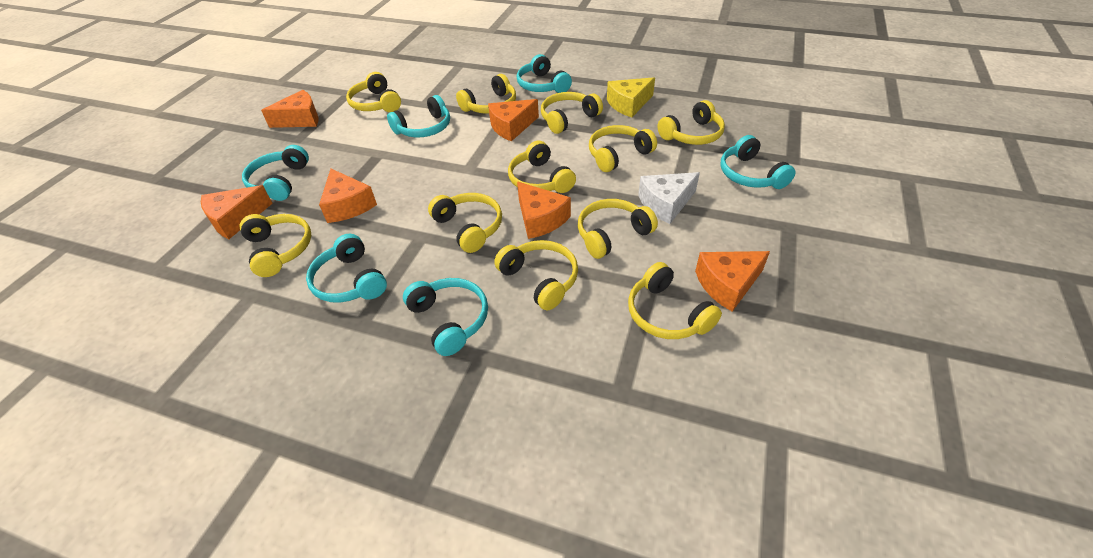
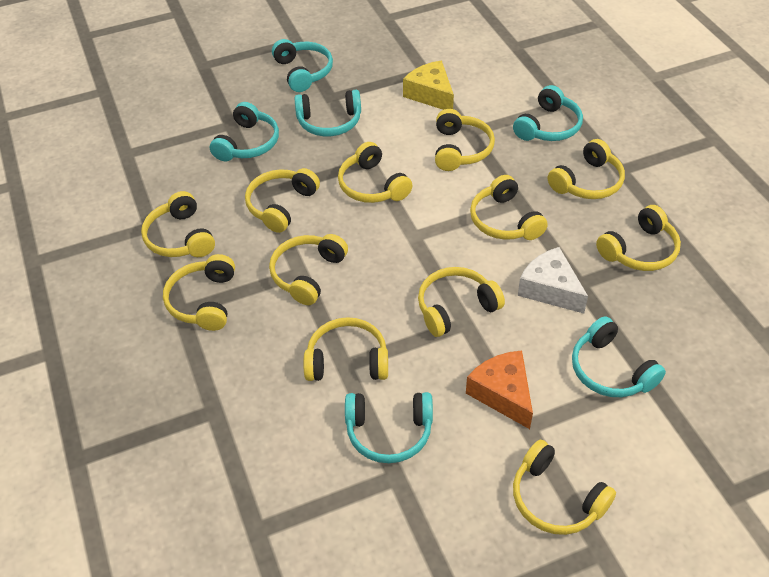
orange cheese: 6 -> 1
yellow headphones: 11 -> 12

